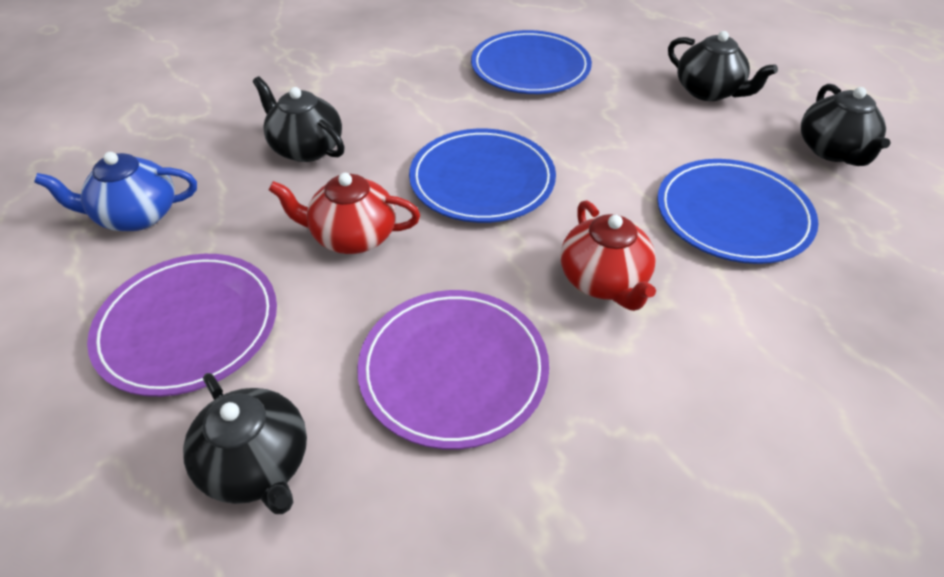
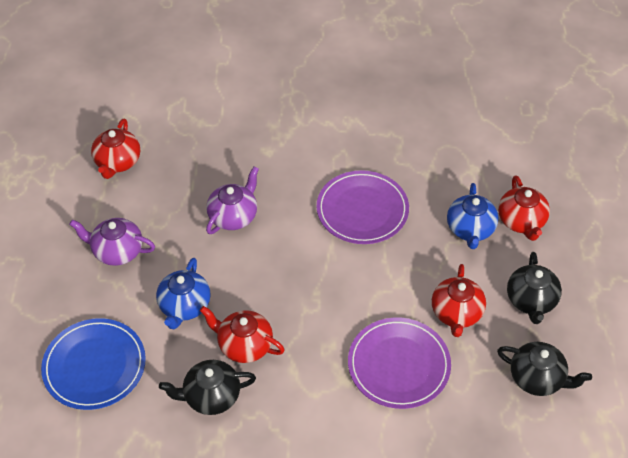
black teapot: 4 -> 3
blue plate: 3 -> 1
blue teapot: 1 -> 2
purple teapot: 0 -> 2
red teapot: 2 -> 4

